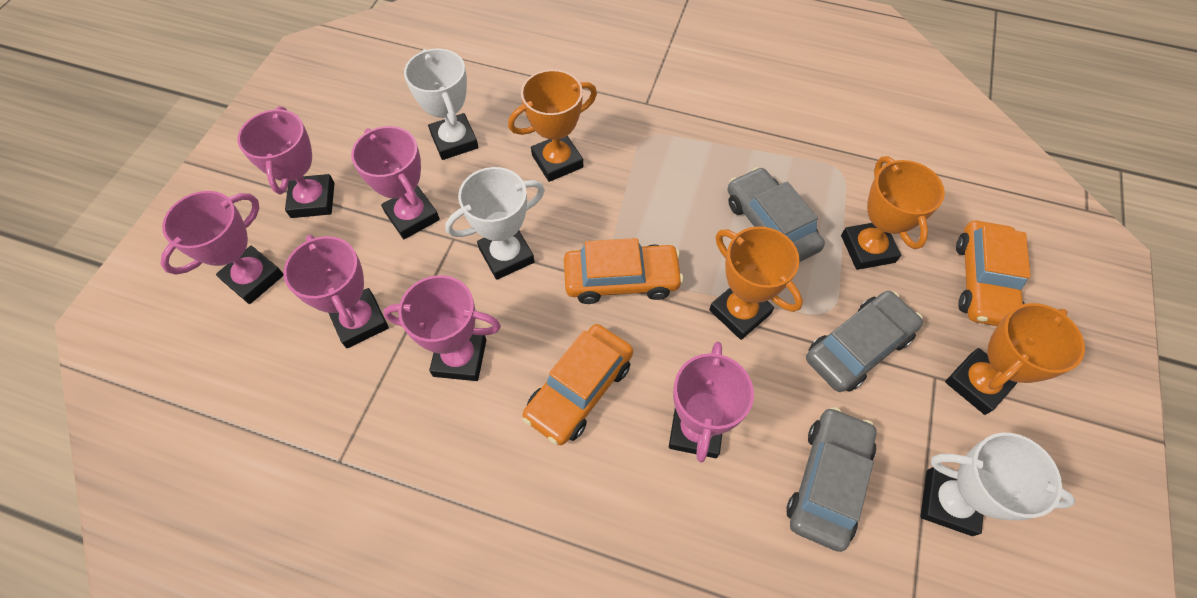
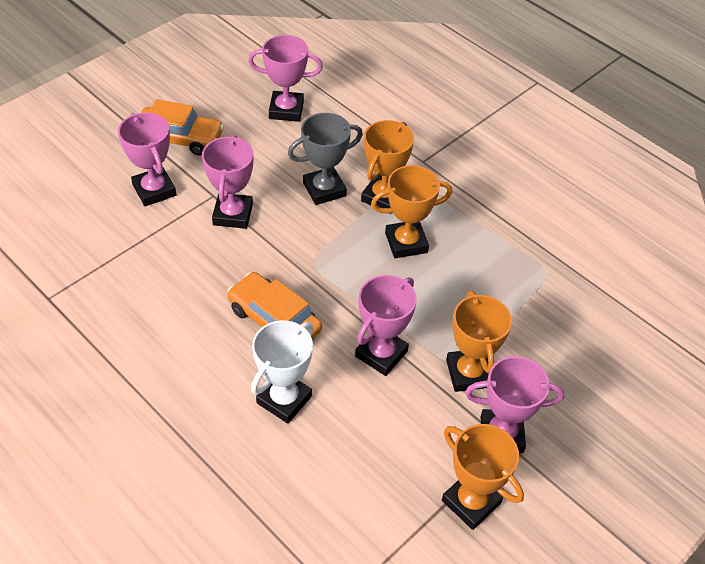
grey car: 3 -> 0
grey trophy: 0 -> 1
orange car: 3 -> 2
pink trophy: 6 -> 5
white trophy: 3 -> 1

